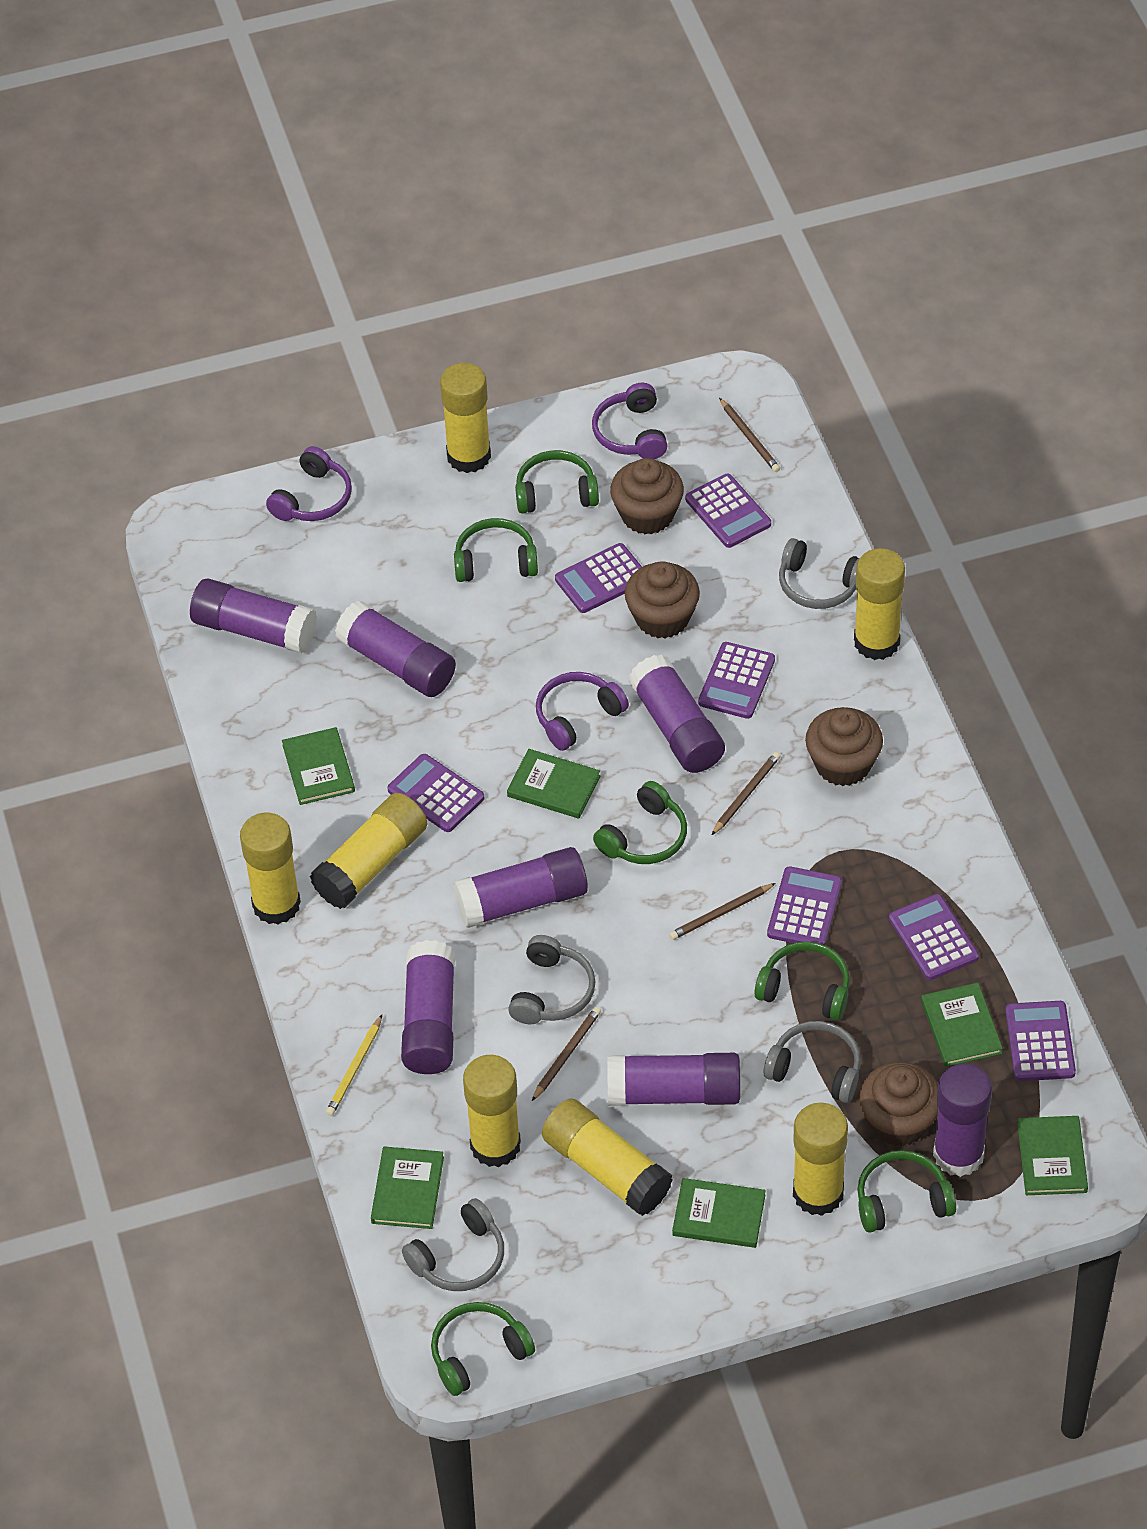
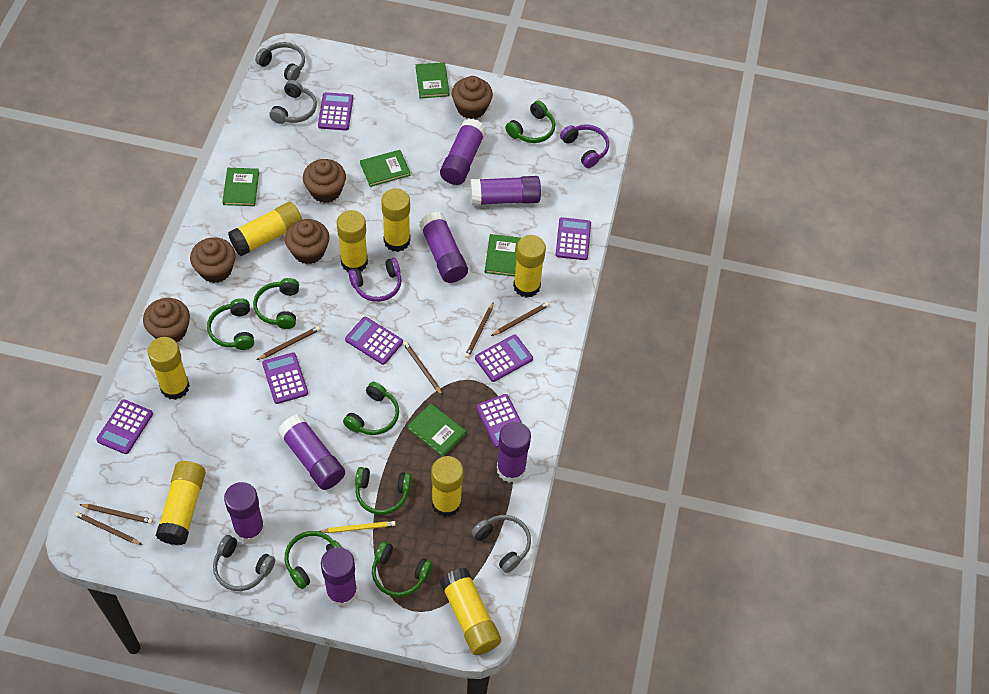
brown cupcake: 4 -> 5
brown pencil: 4 -> 6
green book: 6 -> 5
green headphones: 6 -> 7
purple headphones: 3 -> 2
yellow glue stick: 7 -> 8

